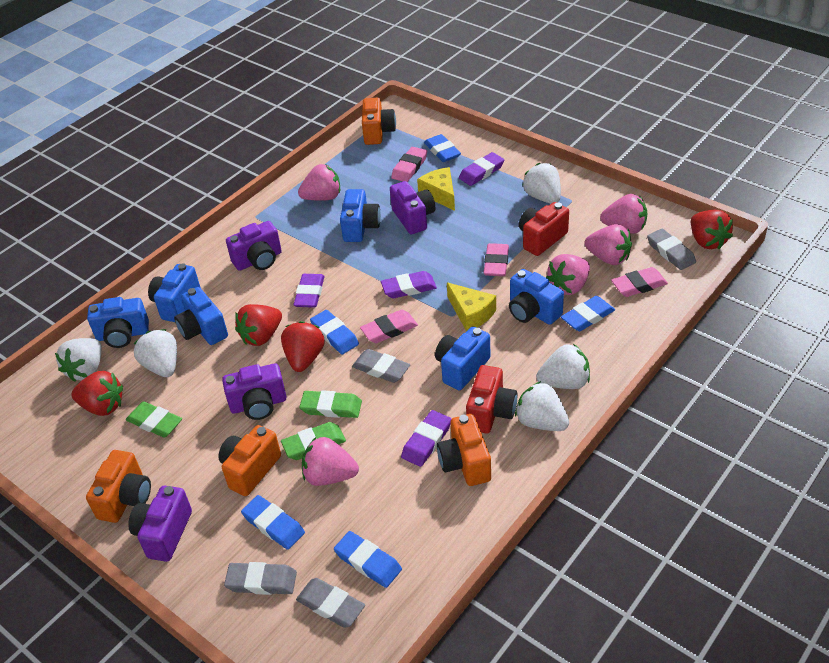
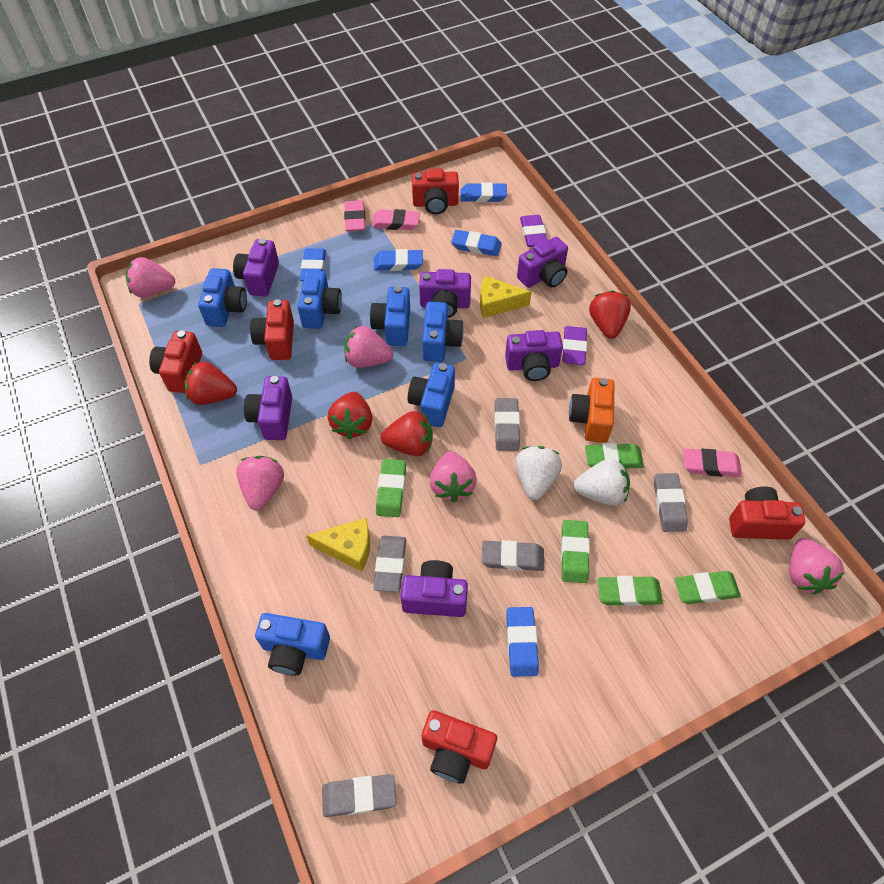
green eraser: 3 -> 5
grey eraser: 4 -> 5
orange camera: 4 -> 1
pink eraser: 4 -> 3
purple camera: 4 -> 6
purple eraser: 4 -> 2
red camera: 2 -> 5
white strawberry: 5 -> 2

